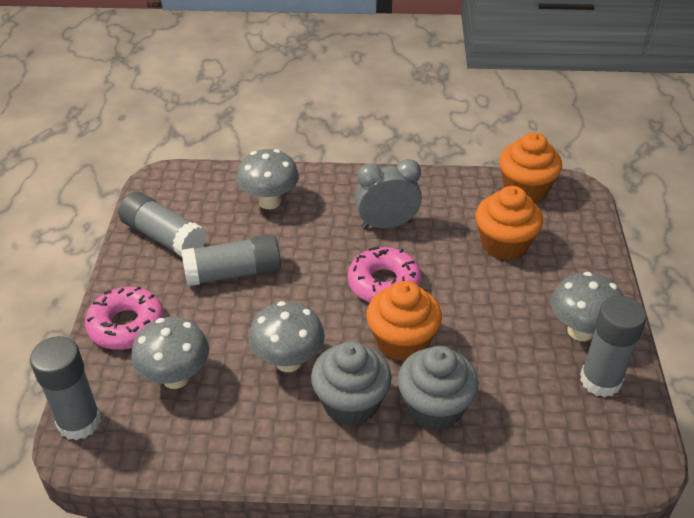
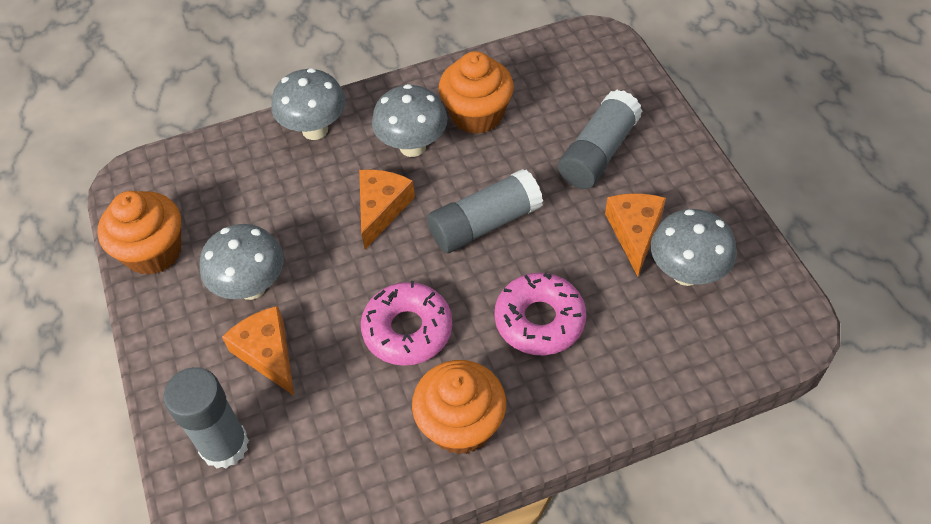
grey clock: 1 -> 0
grey cupcake: 2 -> 0
grey glue stick: 4 -> 3
orange cheese: 0 -> 3

